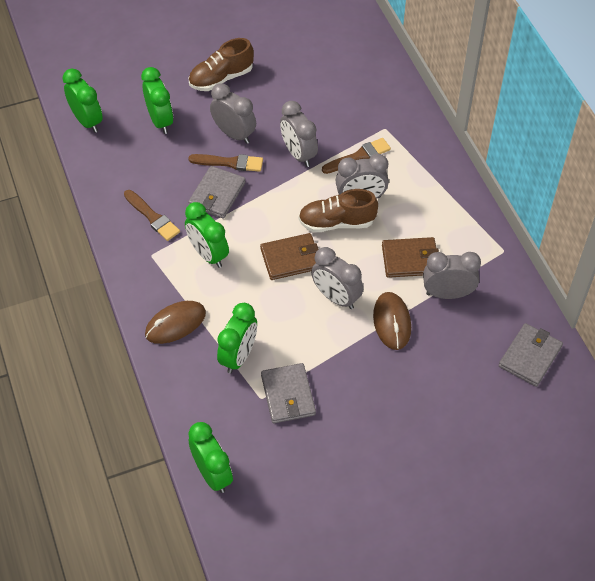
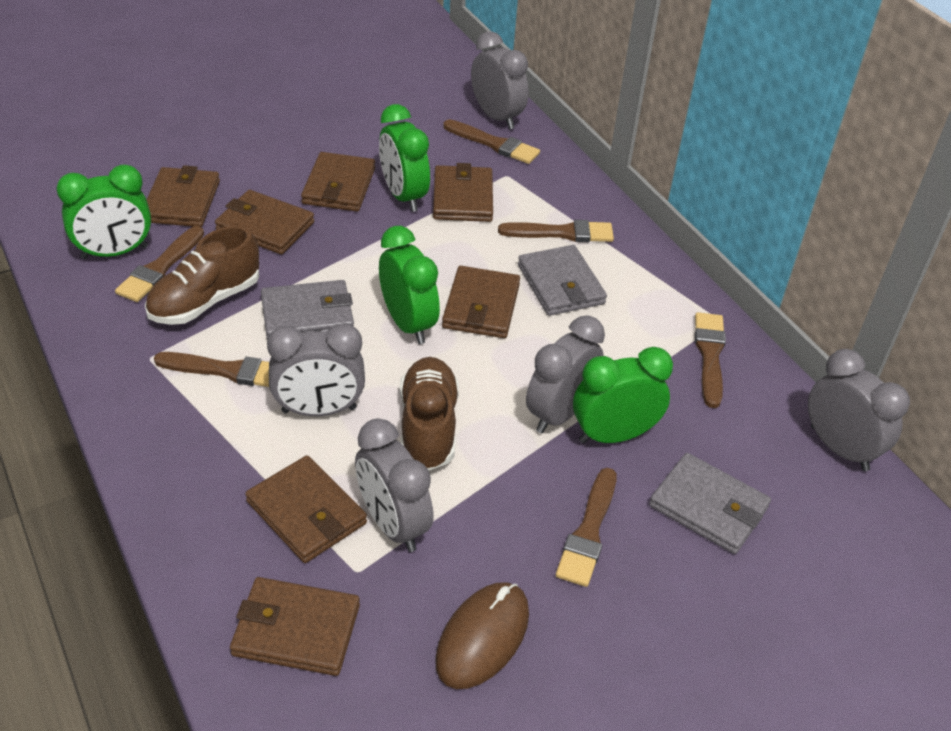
brown brush: 3 -> 6
brown mouse: 2 -> 1
brown wallet: 2 -> 7
green clock: 5 -> 4

